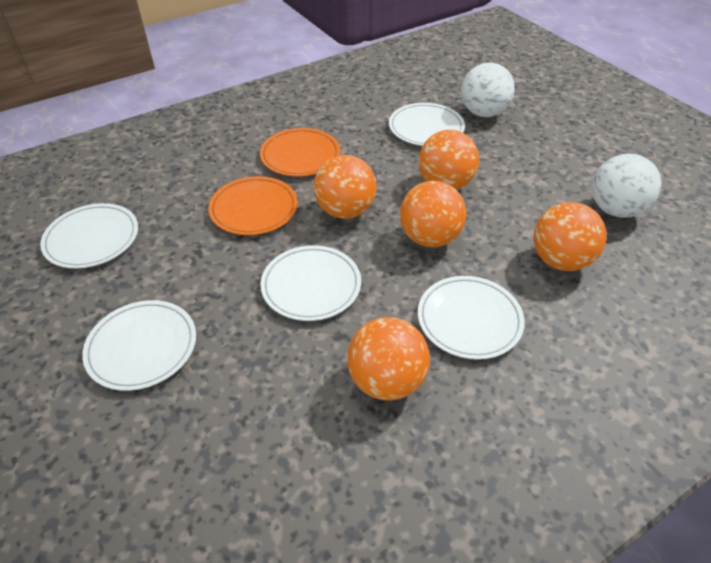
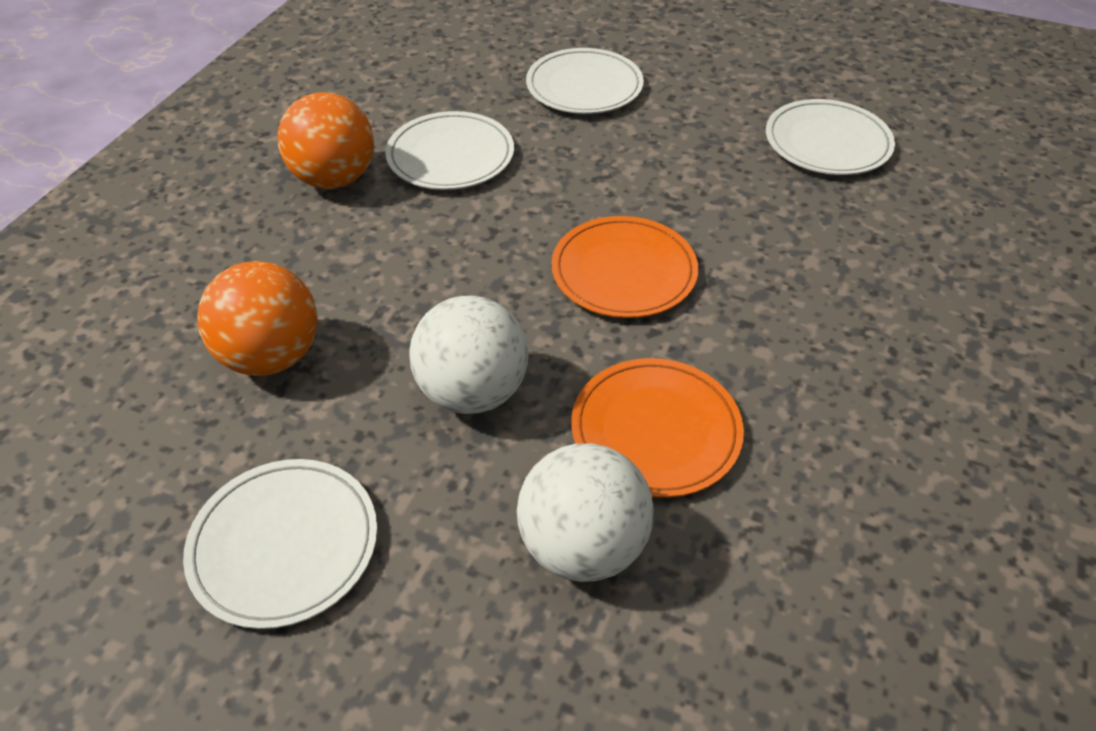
orange ball: 5 -> 2
white plate: 5 -> 4

